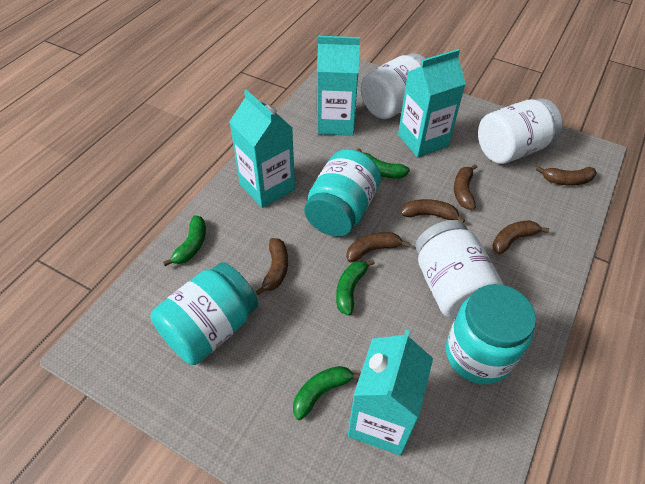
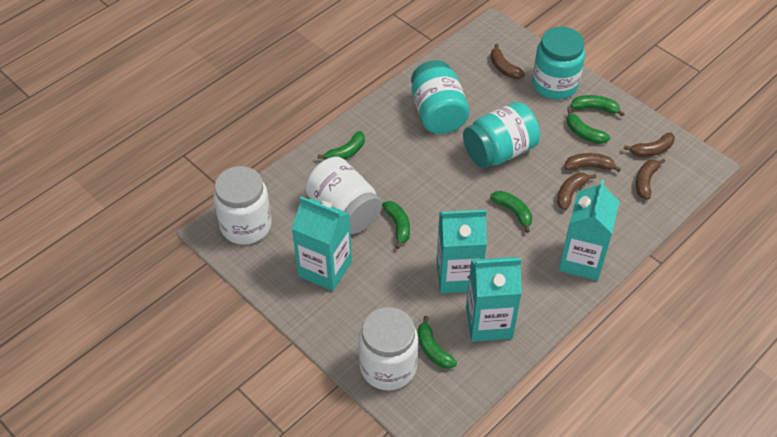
brown banana: 6 -> 5
green banana: 4 -> 6

